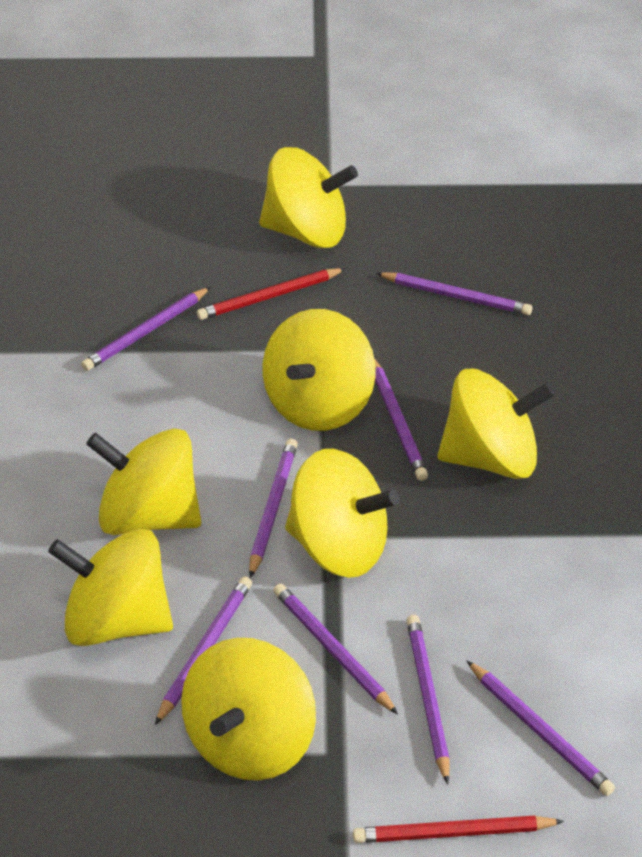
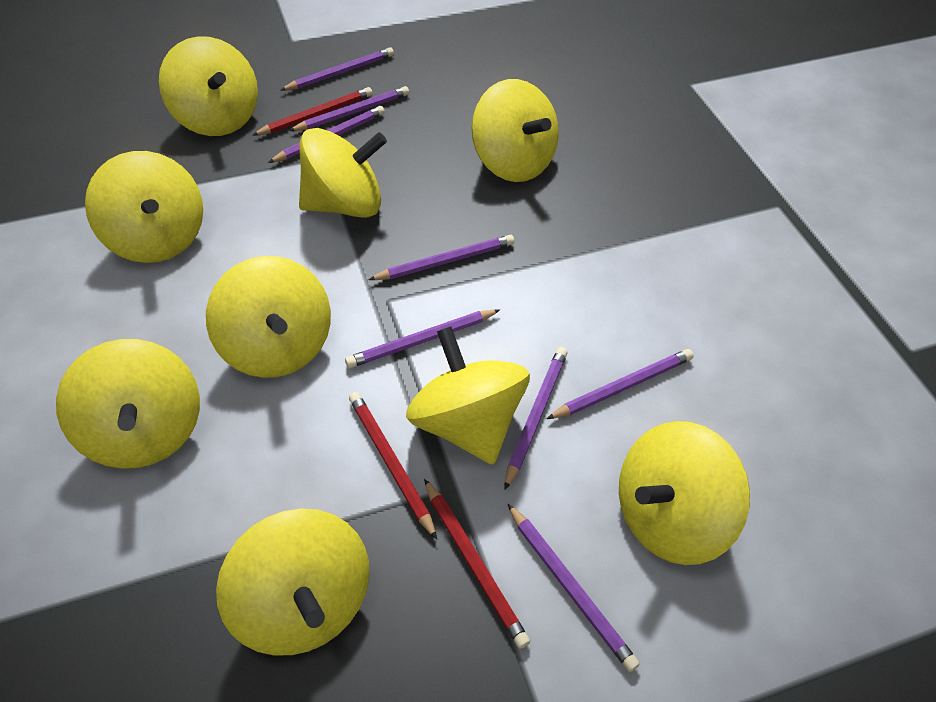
red pencil: 2 -> 3
yellow spinning top: 7 -> 9

